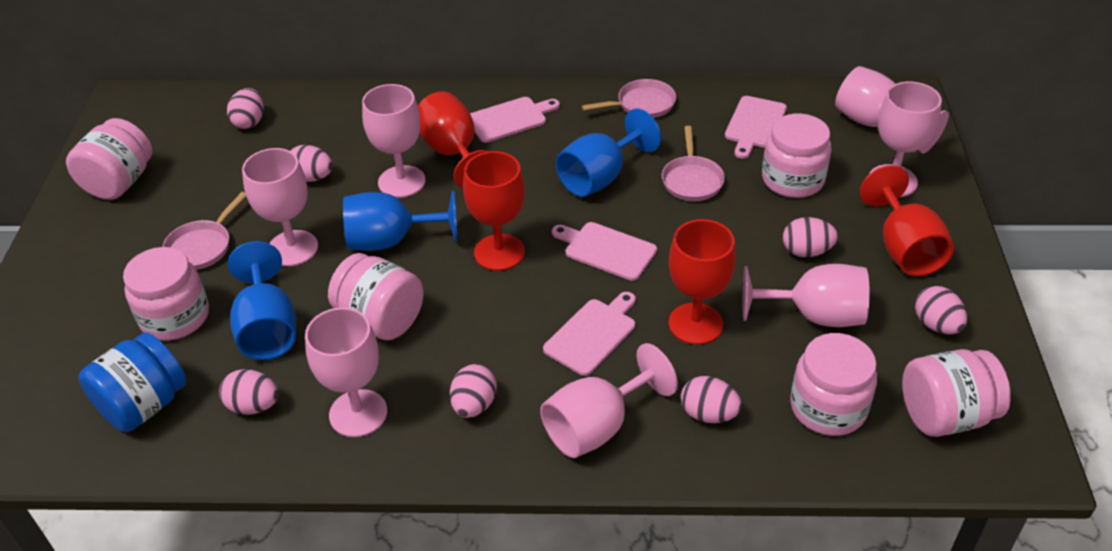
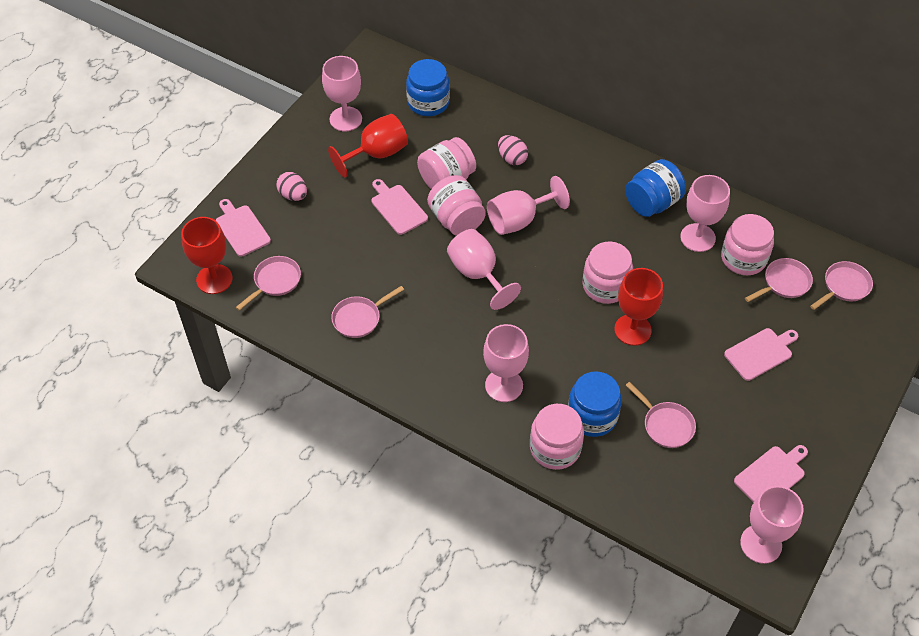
blue goblet: 3 -> 0
blue jar: 1 -> 3
pink egg: 7 -> 2
pink goblet: 7 -> 6
pink jar: 6 -> 5
pink pan: 3 -> 5
red goblet: 4 -> 3

